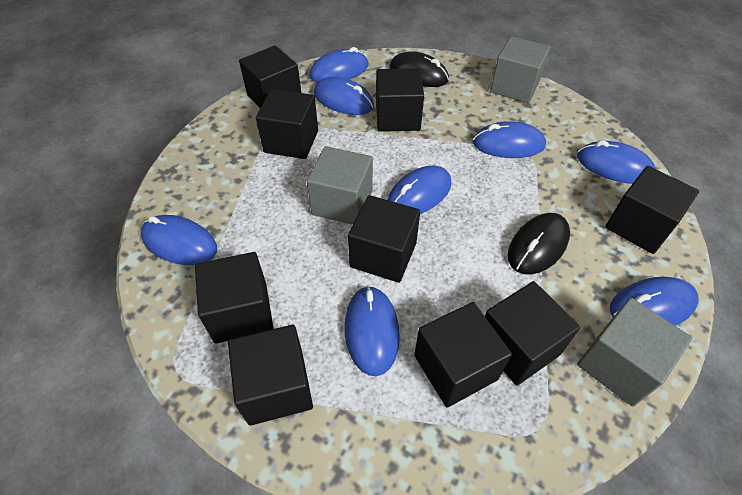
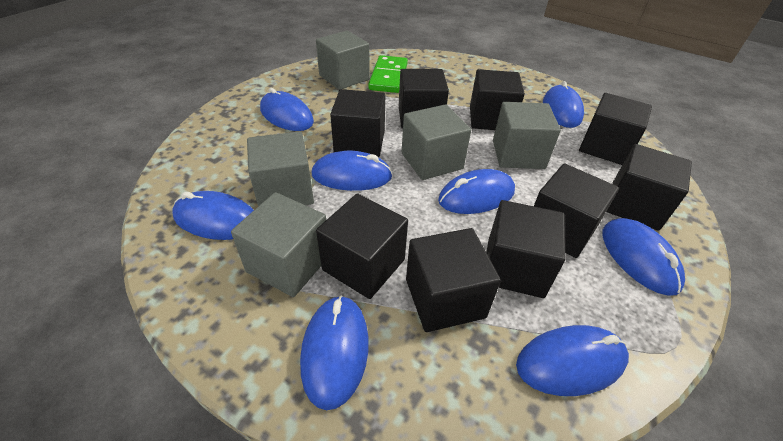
black mouse: 2 -> 0
green domino: 0 -> 1
grey cube: 3 -> 5

